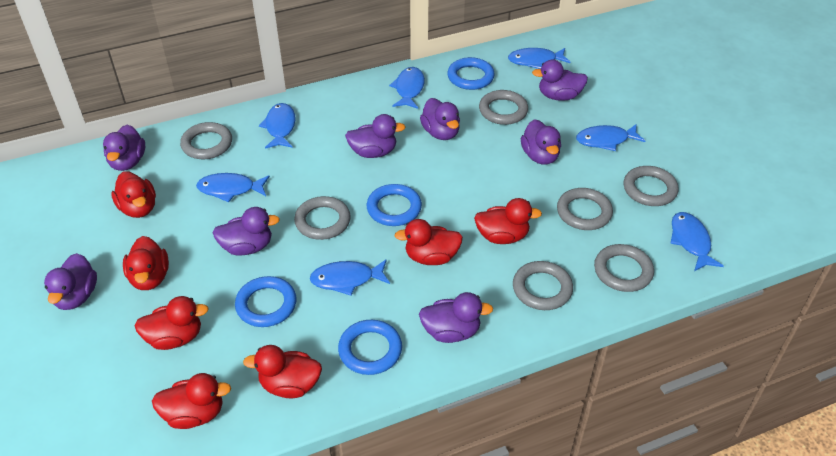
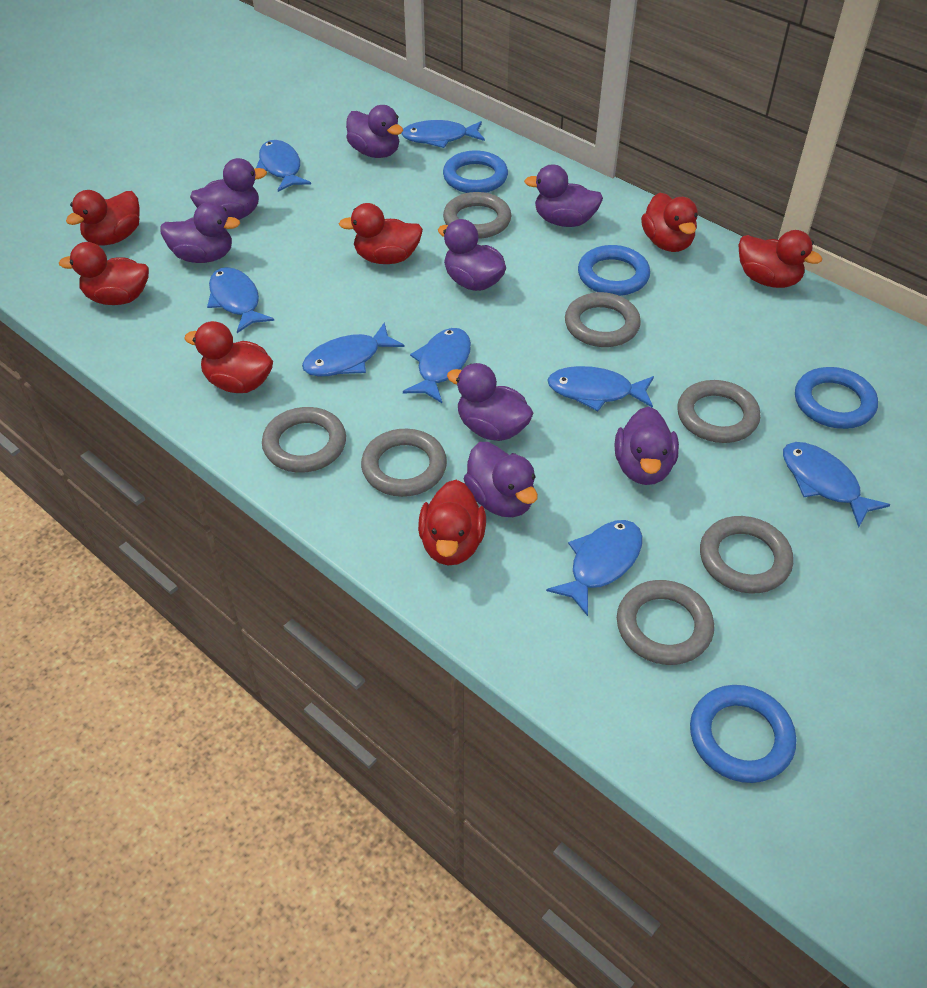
blue fish: 7 -> 8

